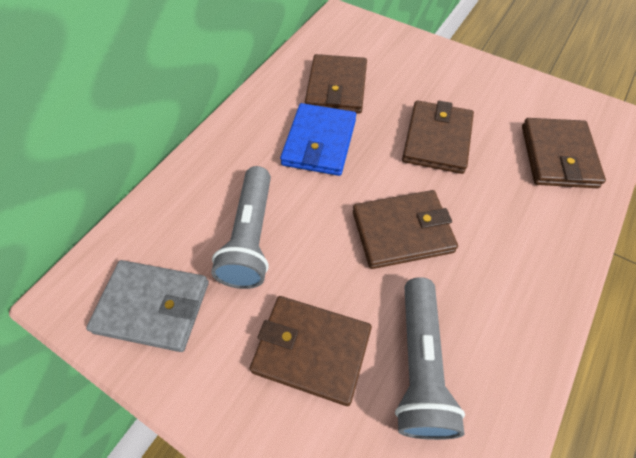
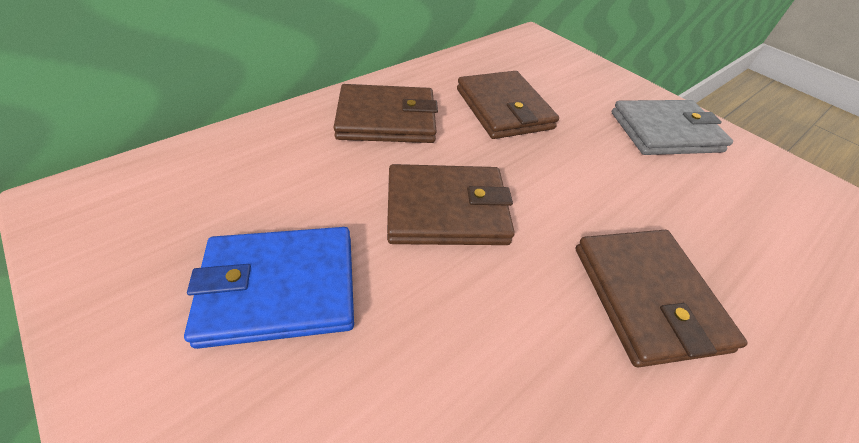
brown wallet: 5 -> 4
grey flashlight: 2 -> 0

